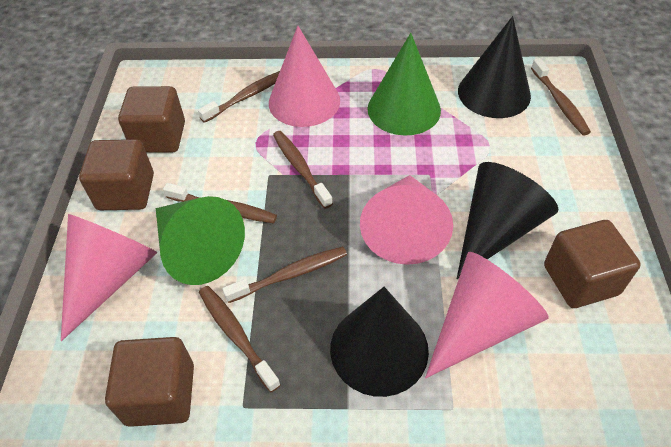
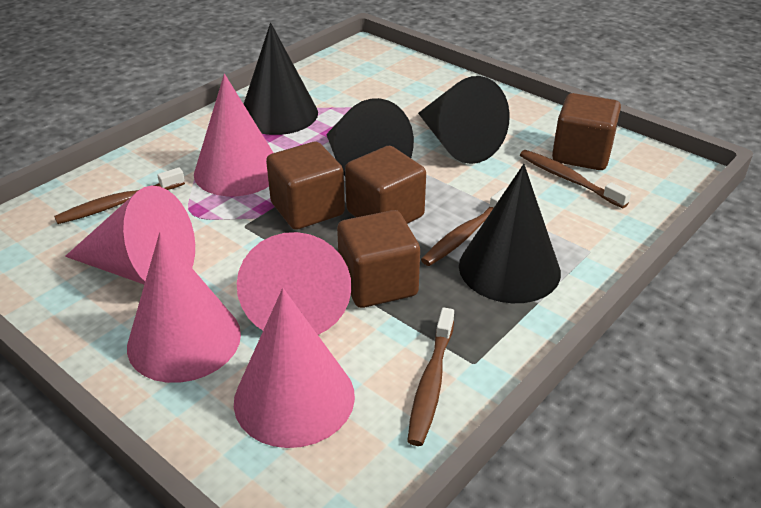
black cone: 3 -> 4
brown toothbrush: 6 -> 4
green cone: 2 -> 0
pink cone: 4 -> 5

